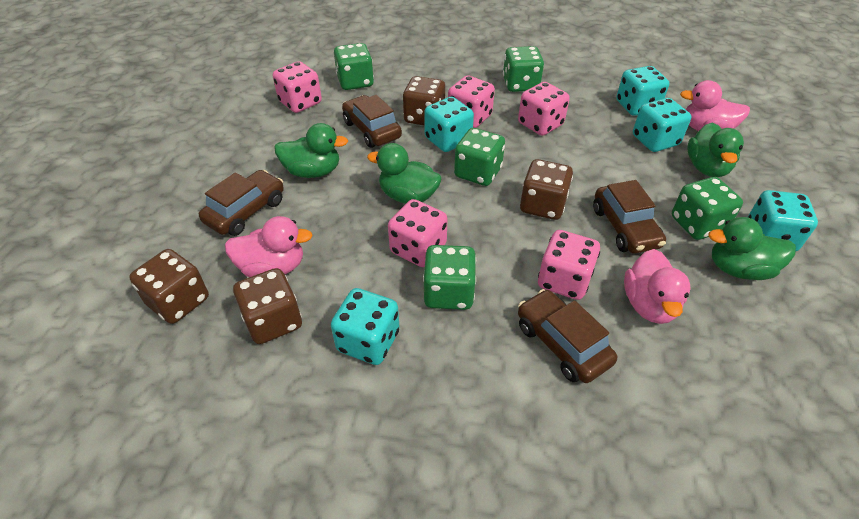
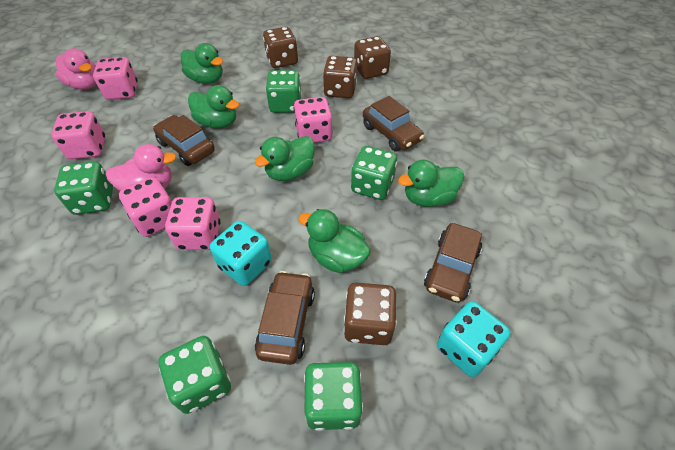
green duck: 4 -> 5
pink duck: 3 -> 2
turquoise dice: 5 -> 2

